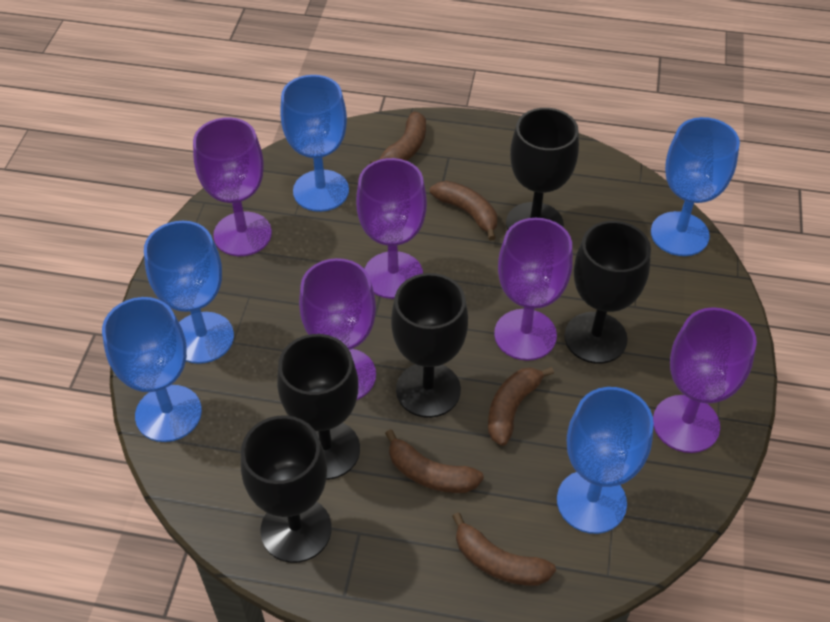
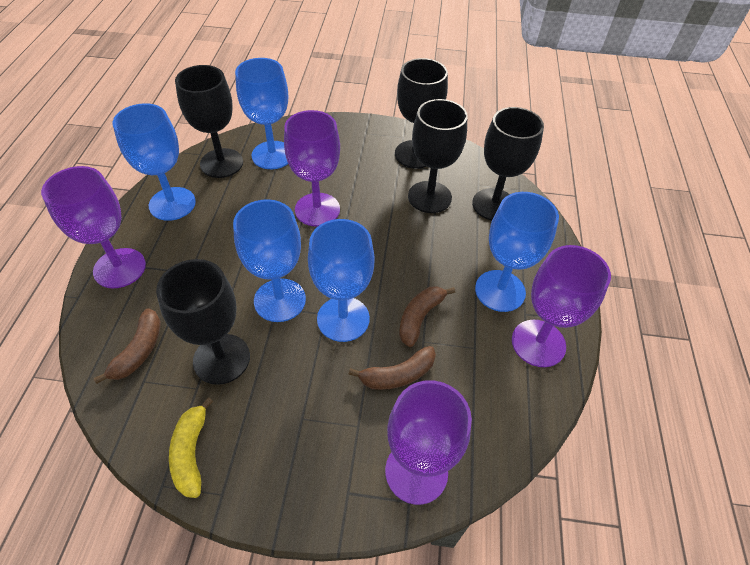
brown banana: 5 -> 3
purple goblet: 5 -> 4
yellow banana: 0 -> 1

